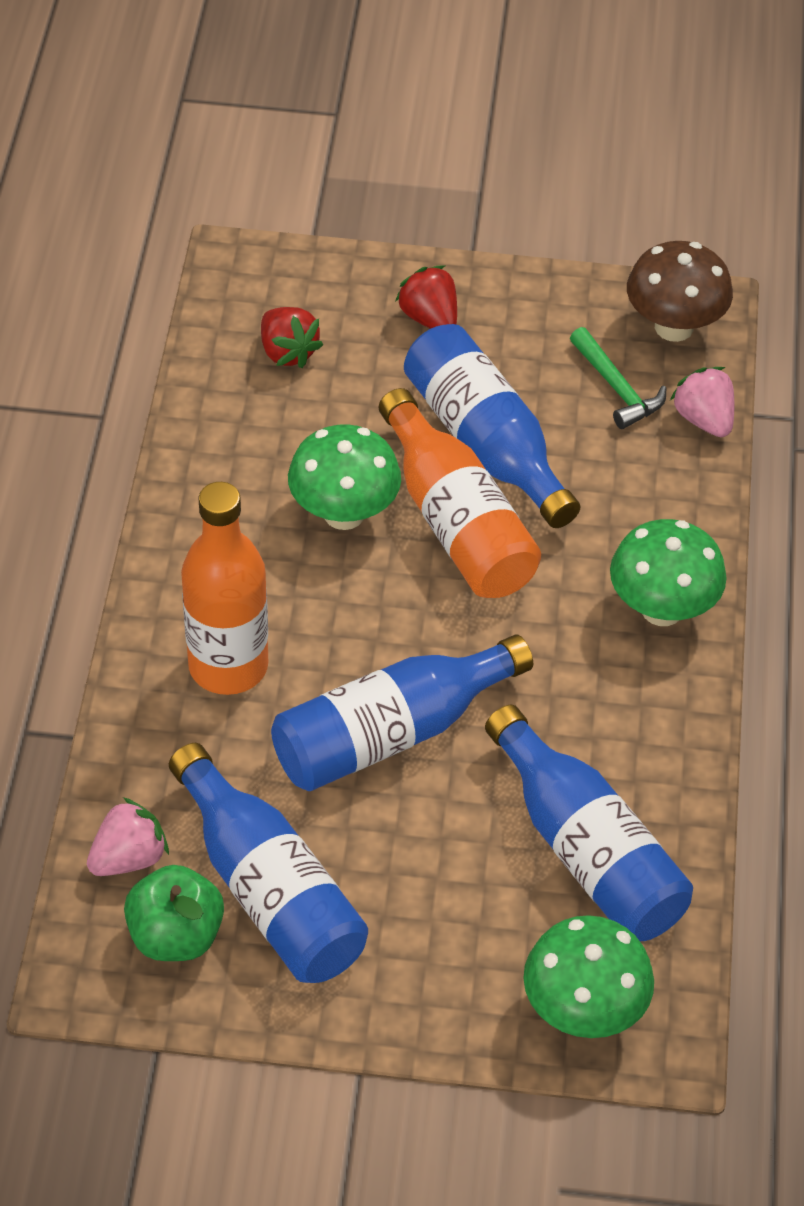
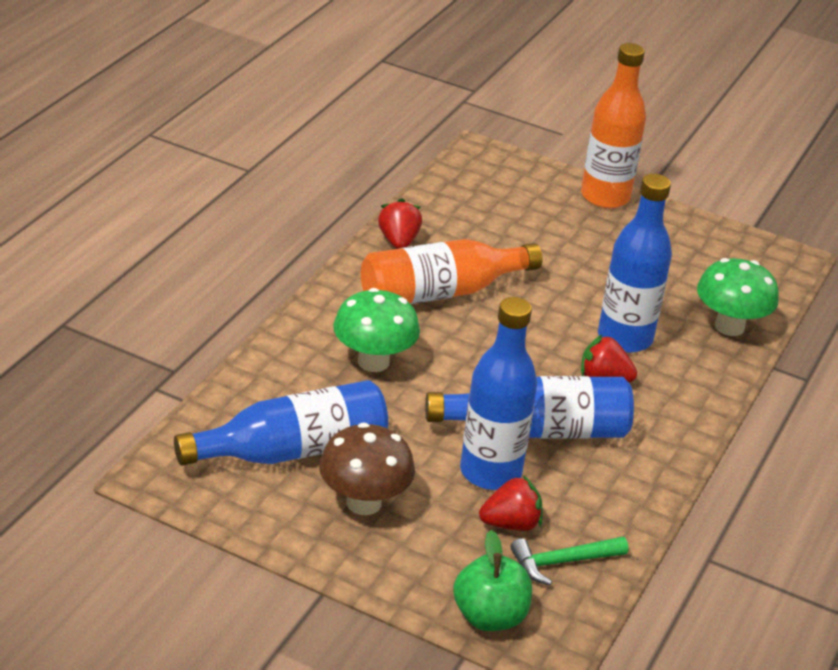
green mushroom: 3 -> 2
pink strawberry: 2 -> 0
red strawberry: 2 -> 3

